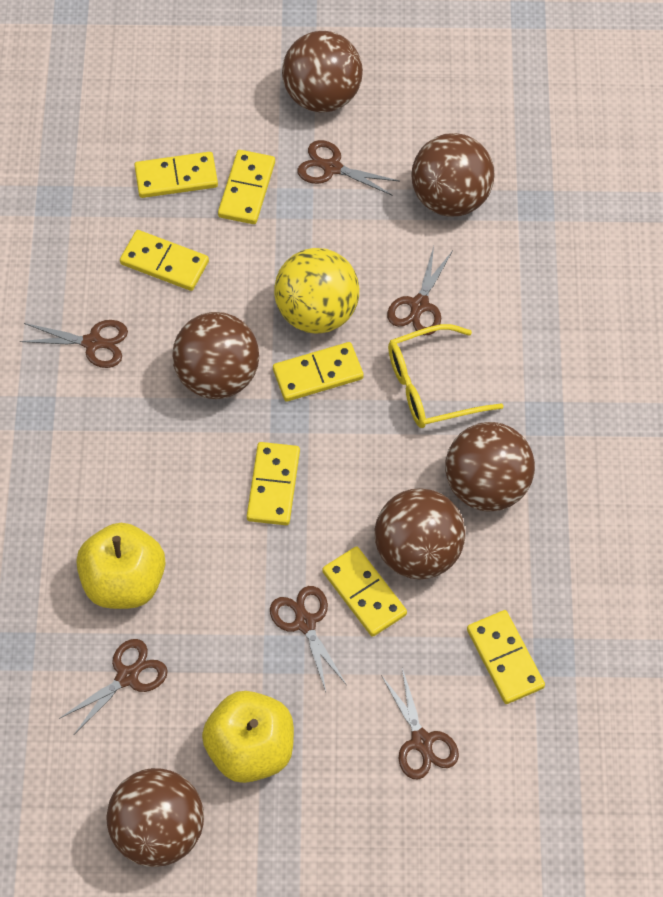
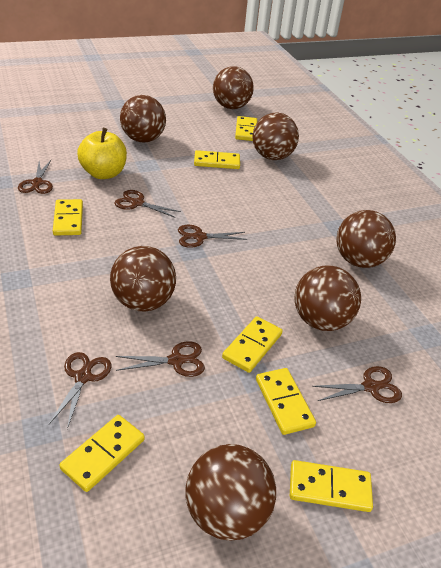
brown ball: 6 -> 7
yellow apple: 2 -> 1
yellow ball: 1 -> 0
yellow glasses: 1 -> 0

